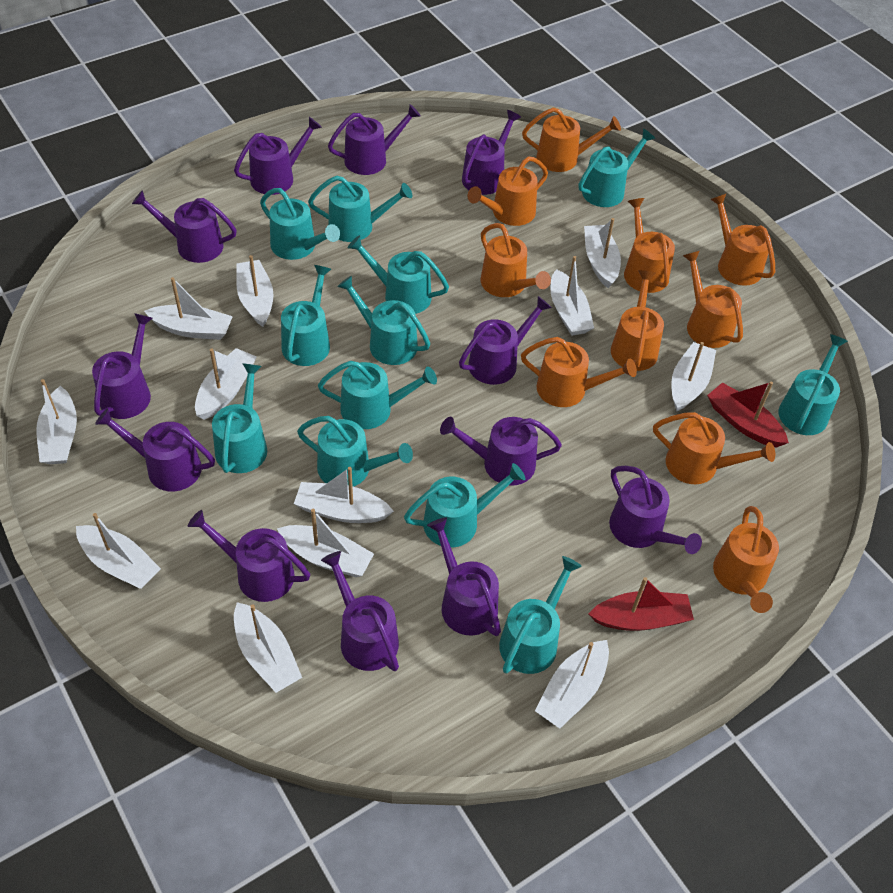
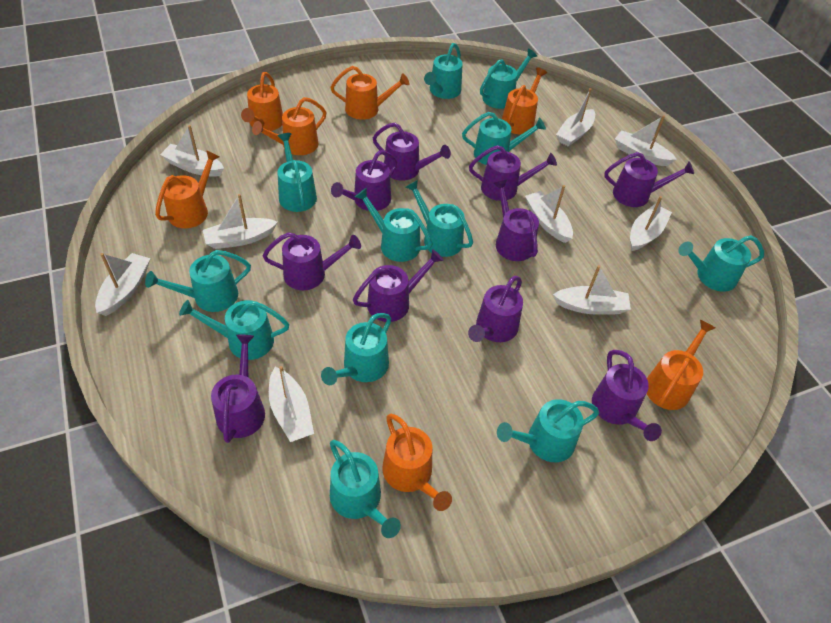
orange watering can: 10 -> 7
purple watering can: 12 -> 10
red boat: 2 -> 0
white boat: 12 -> 9

